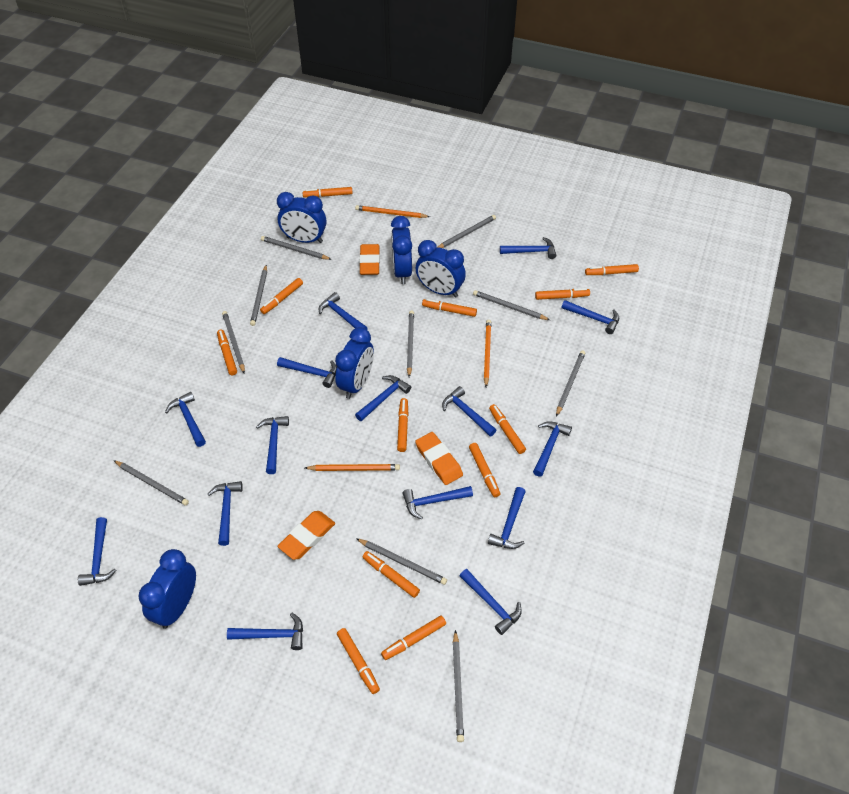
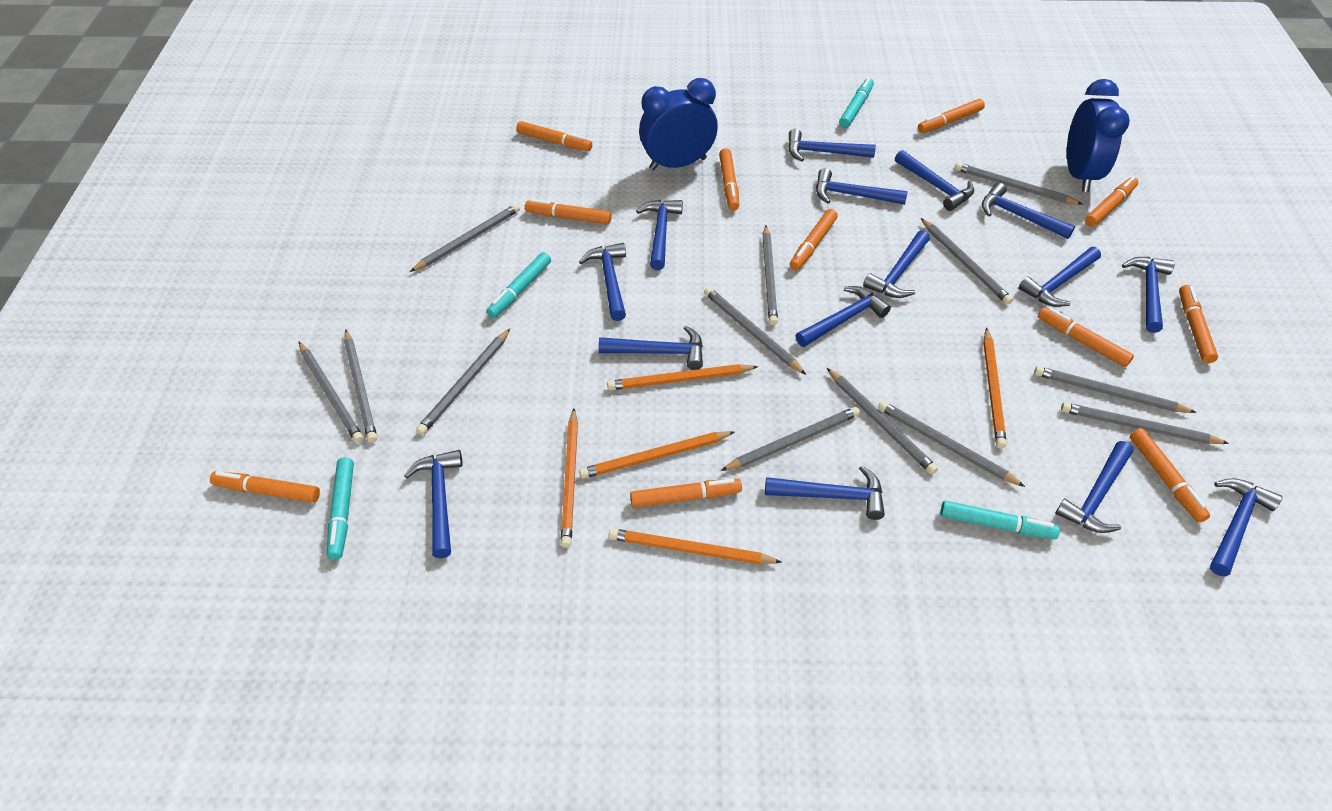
blue clock: 5 -> 2
grey pencil: 10 -> 13
orange eraser: 3 -> 0
orange marker: 12 -> 11
orange pencil: 3 -> 5
turquoise marker: 0 -> 4

